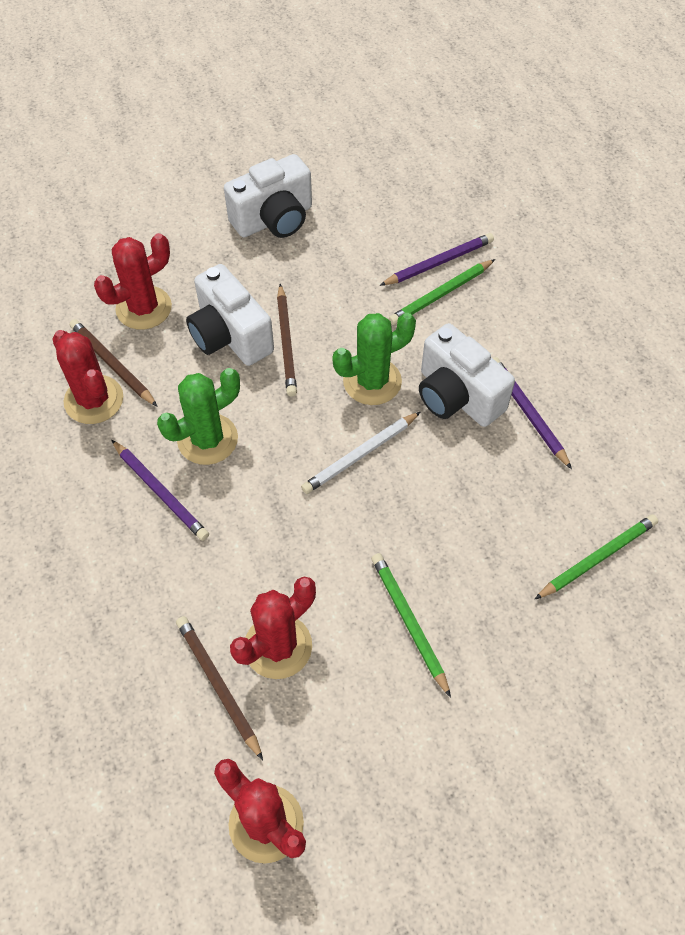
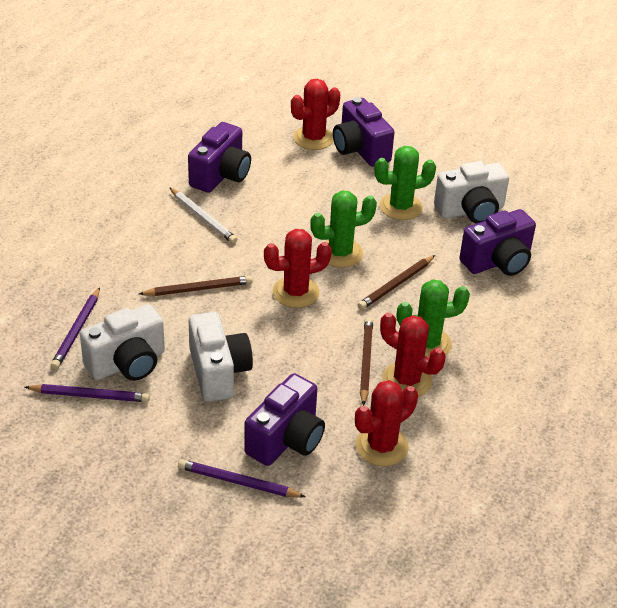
green cactus: 2 -> 3
green pencil: 3 -> 0
purple camera: 0 -> 4

